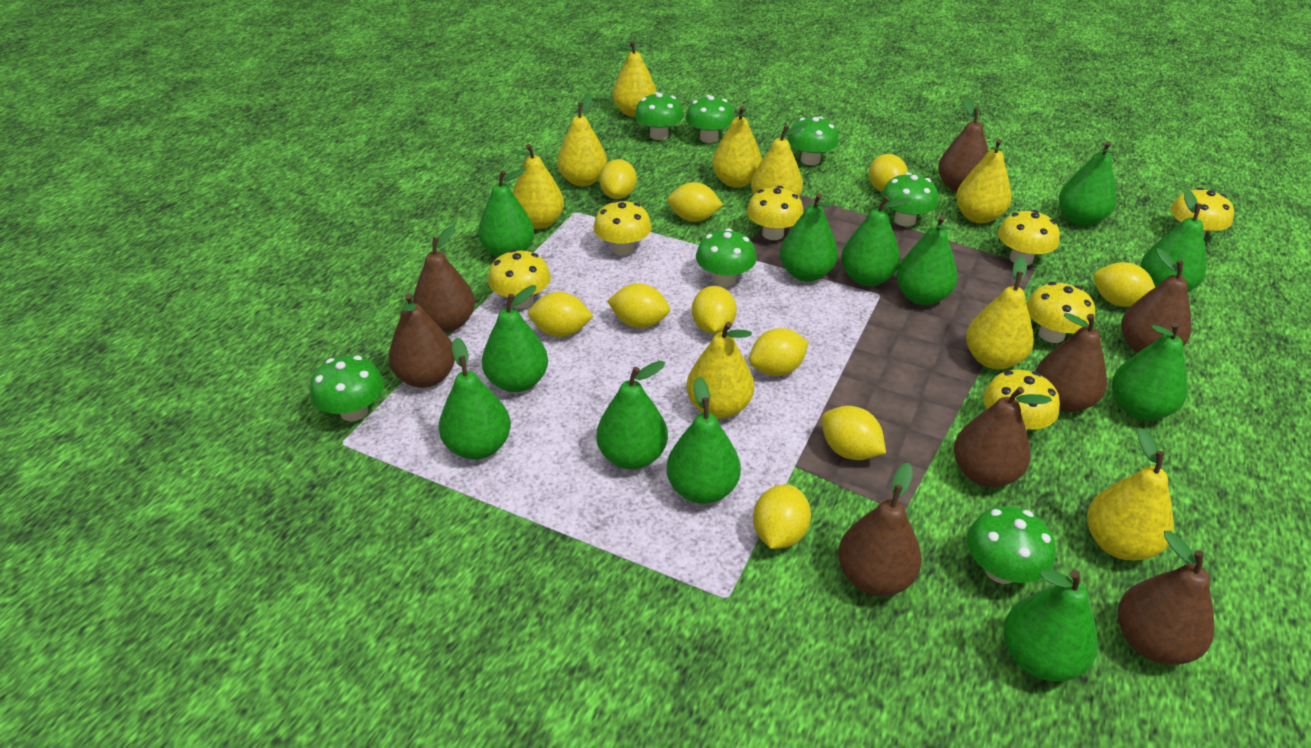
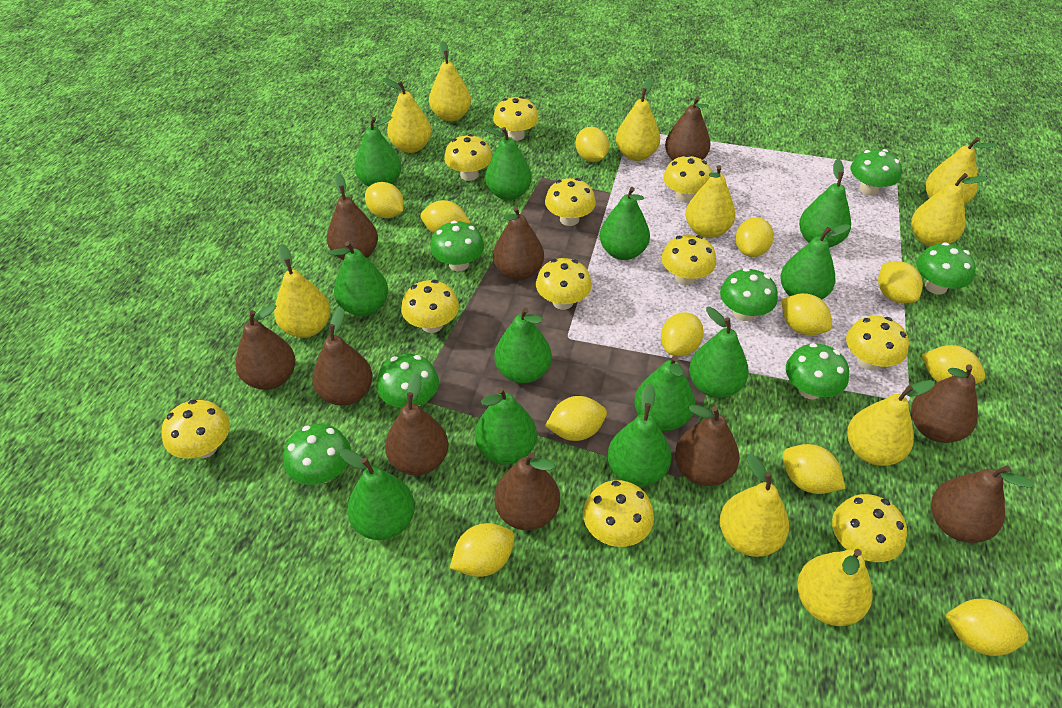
brown pear: 8 -> 10
yellow lemon: 10 -> 12
yellow mushroom: 7 -> 11
yellow pear: 9 -> 10

